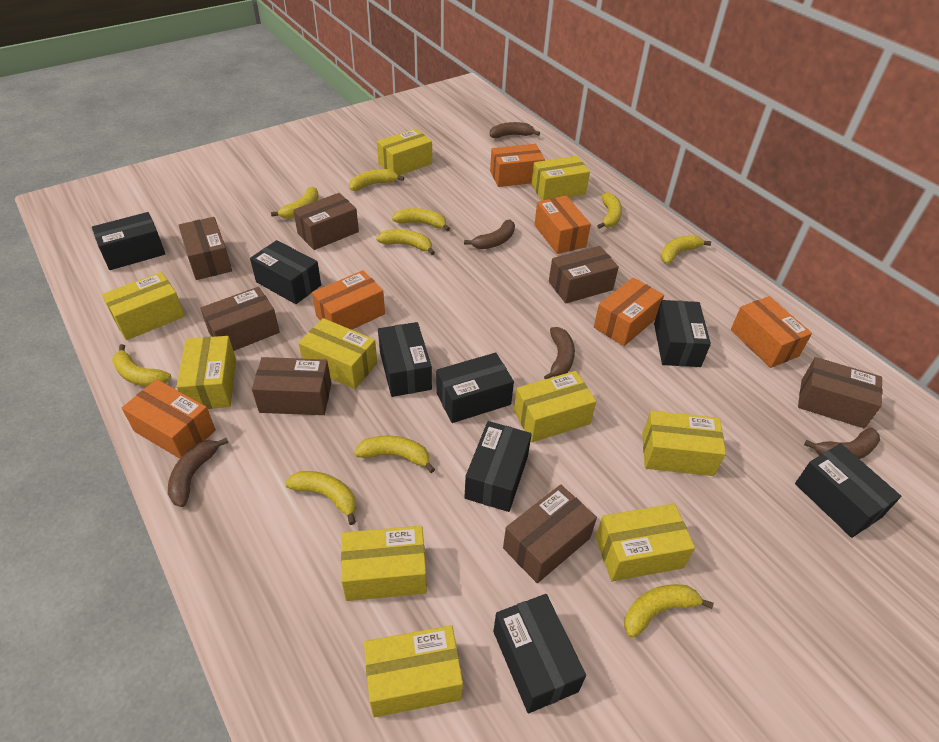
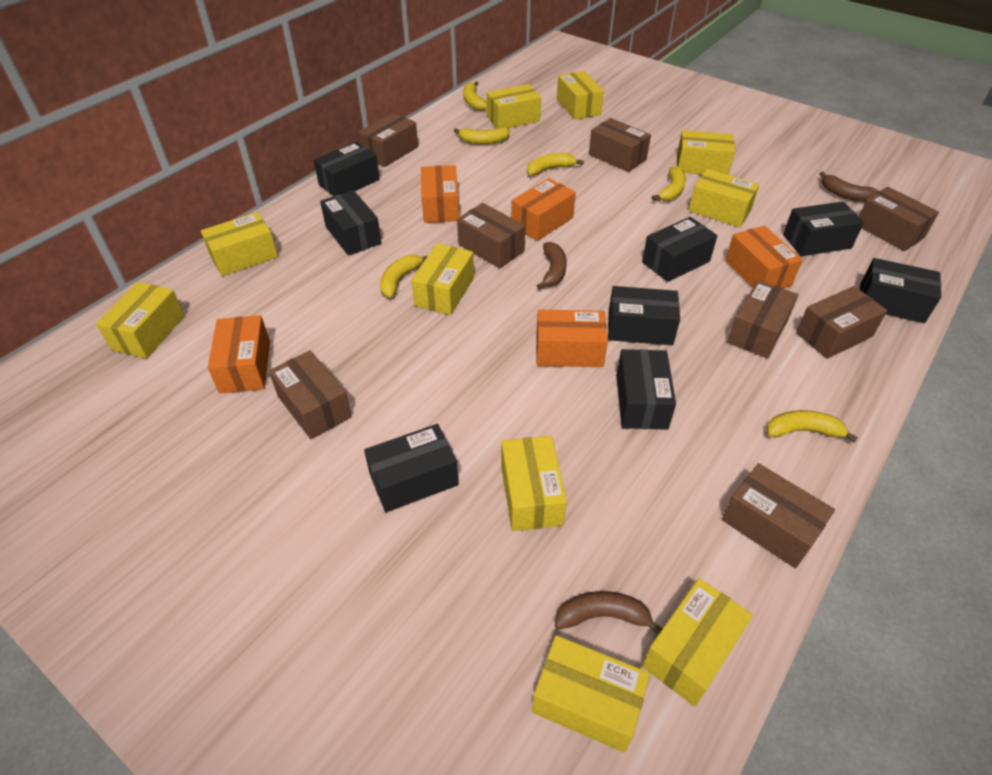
brown banana: 5 -> 3
brown box: 7 -> 8
orange box: 6 -> 5
yellow banana: 10 -> 6

